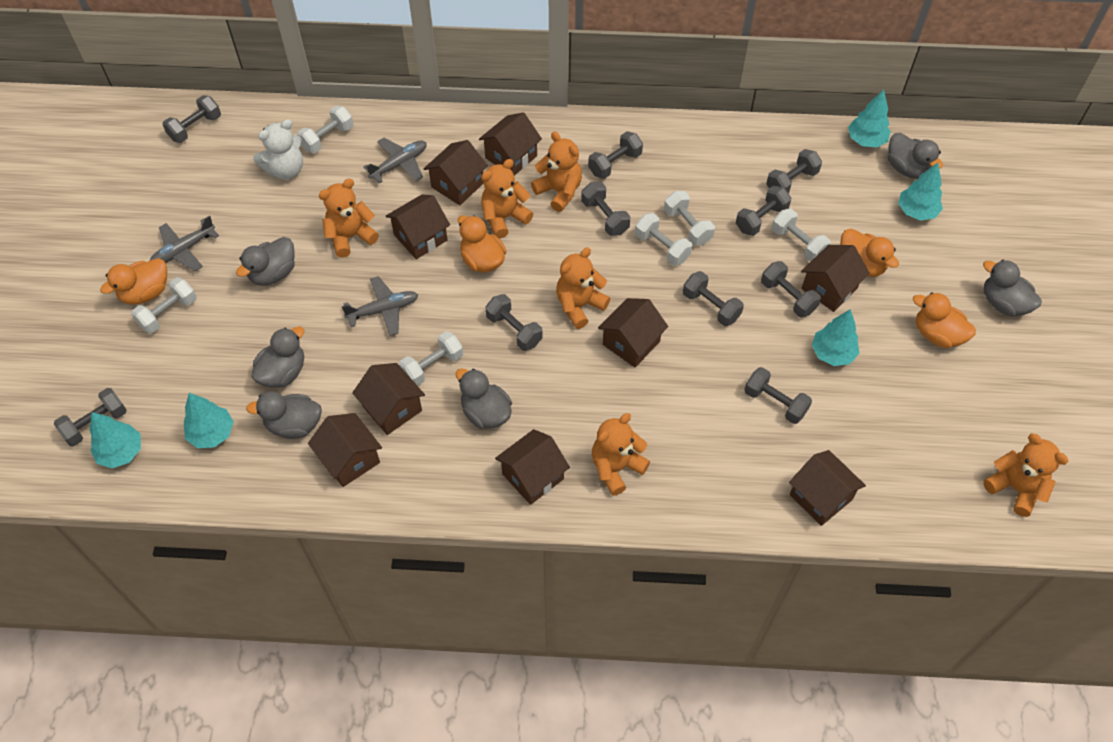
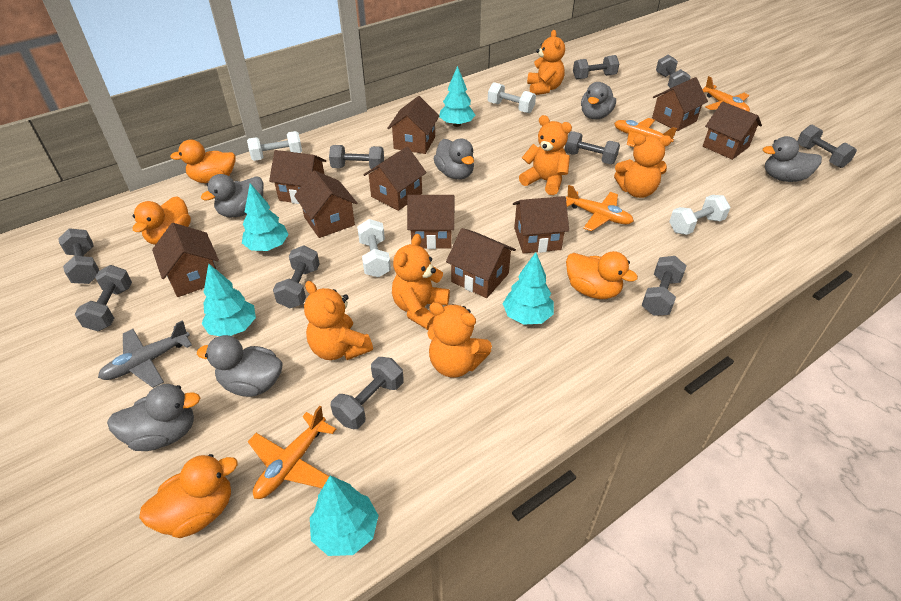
brown house: 9 -> 10
grey plane: 3 -> 1
orange plane: 0 -> 4
white dumbbell: 6 -> 4
white teddy bear: 1 -> 0

